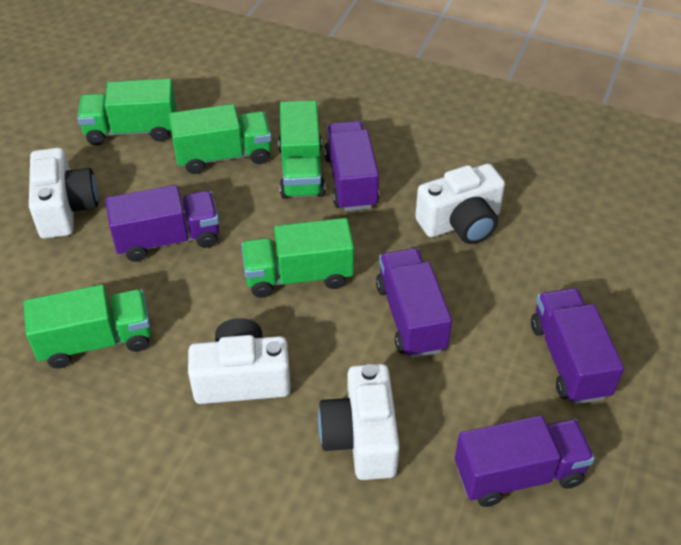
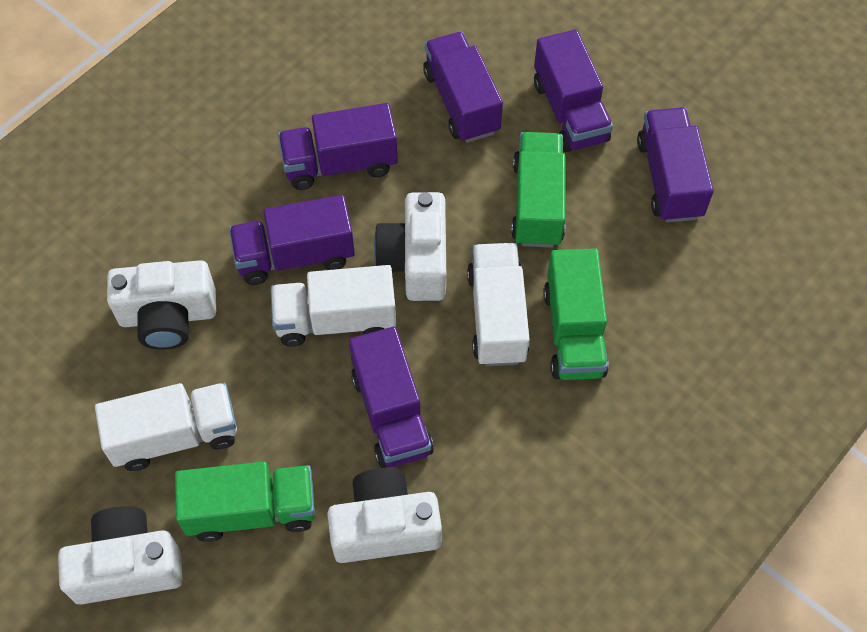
green truck: 5 -> 3
purple truck: 5 -> 6
white truck: 0 -> 3

